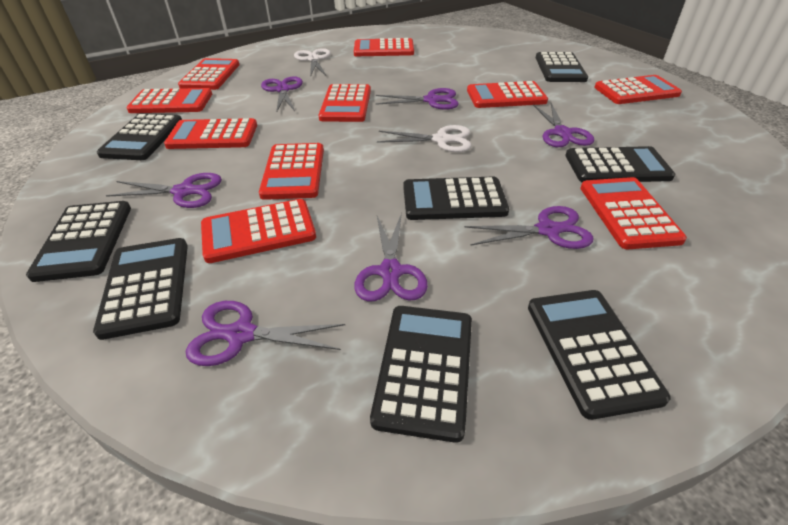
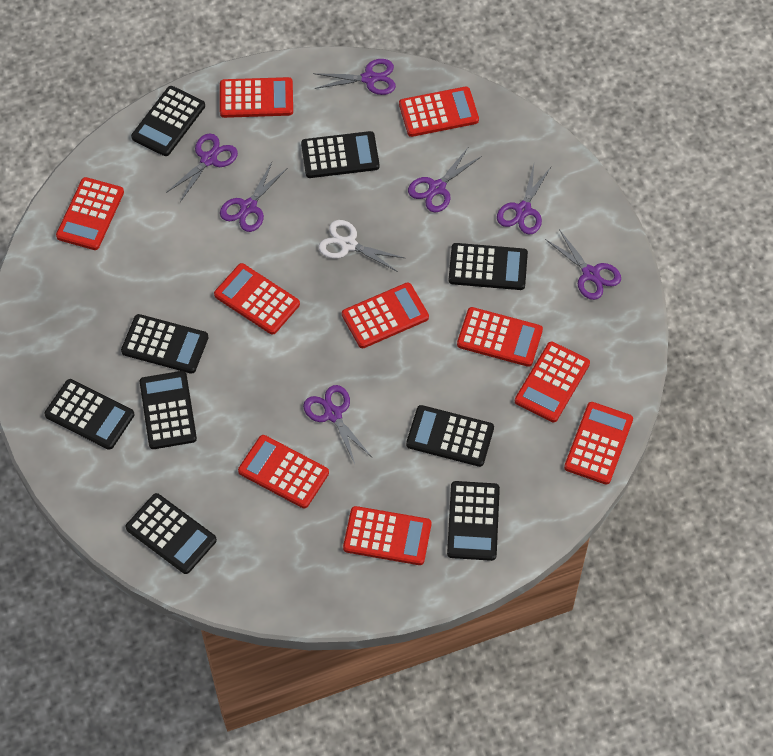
black calculator: 8 -> 9
white scissors: 2 -> 1

